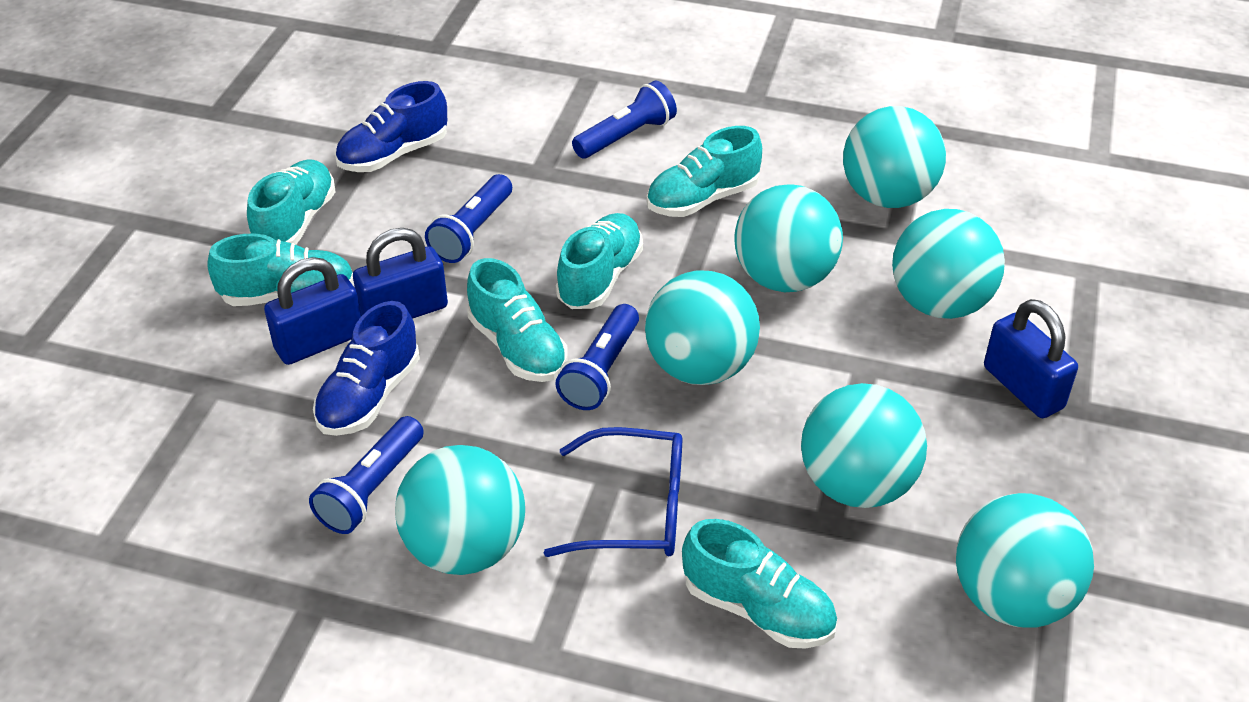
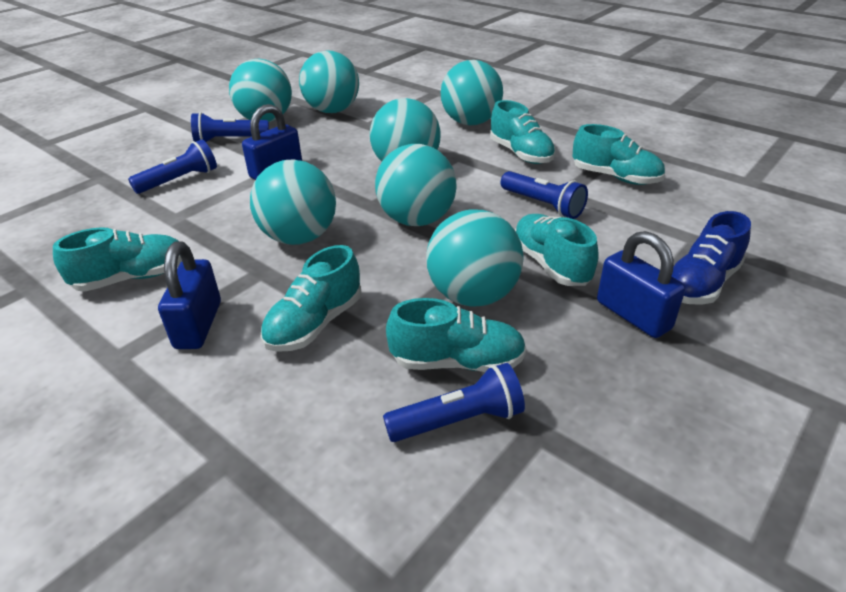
blue glasses: 1 -> 0
blue shoe: 2 -> 1

